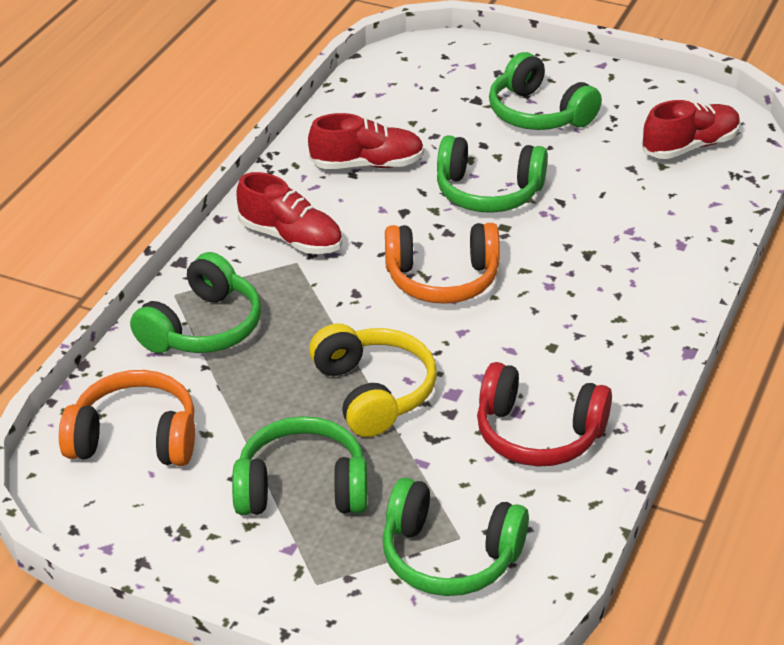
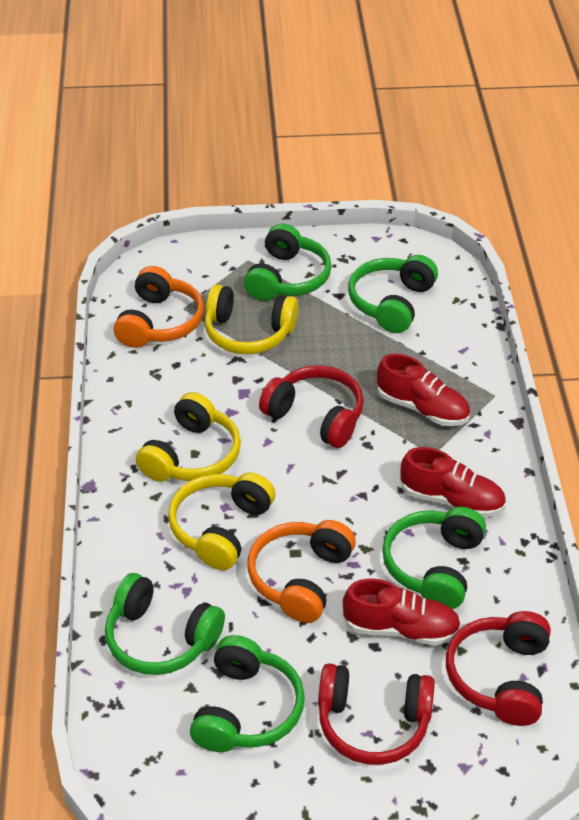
red headphones: 1 -> 3
yellow headphones: 1 -> 3

